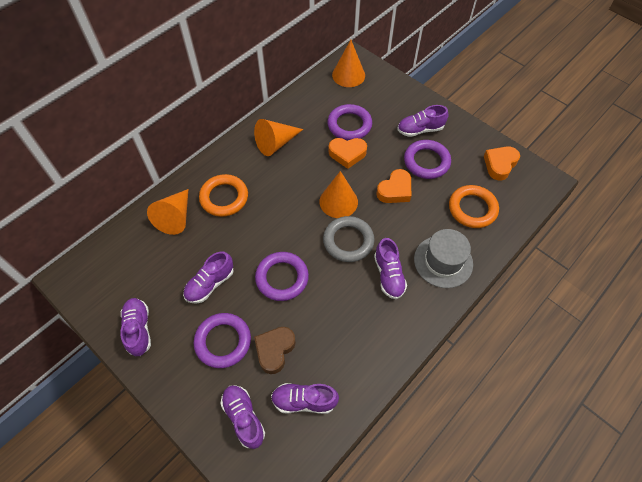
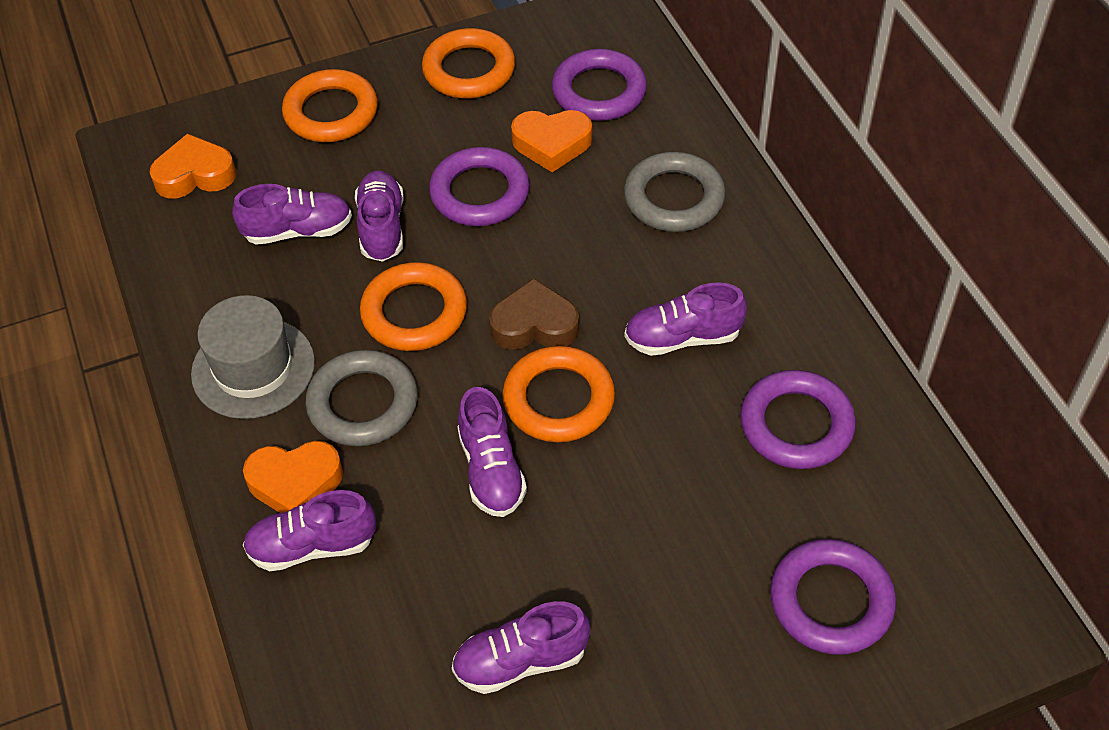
grey ring: 1 -> 2
orange cone: 4 -> 0
orange ring: 2 -> 4

